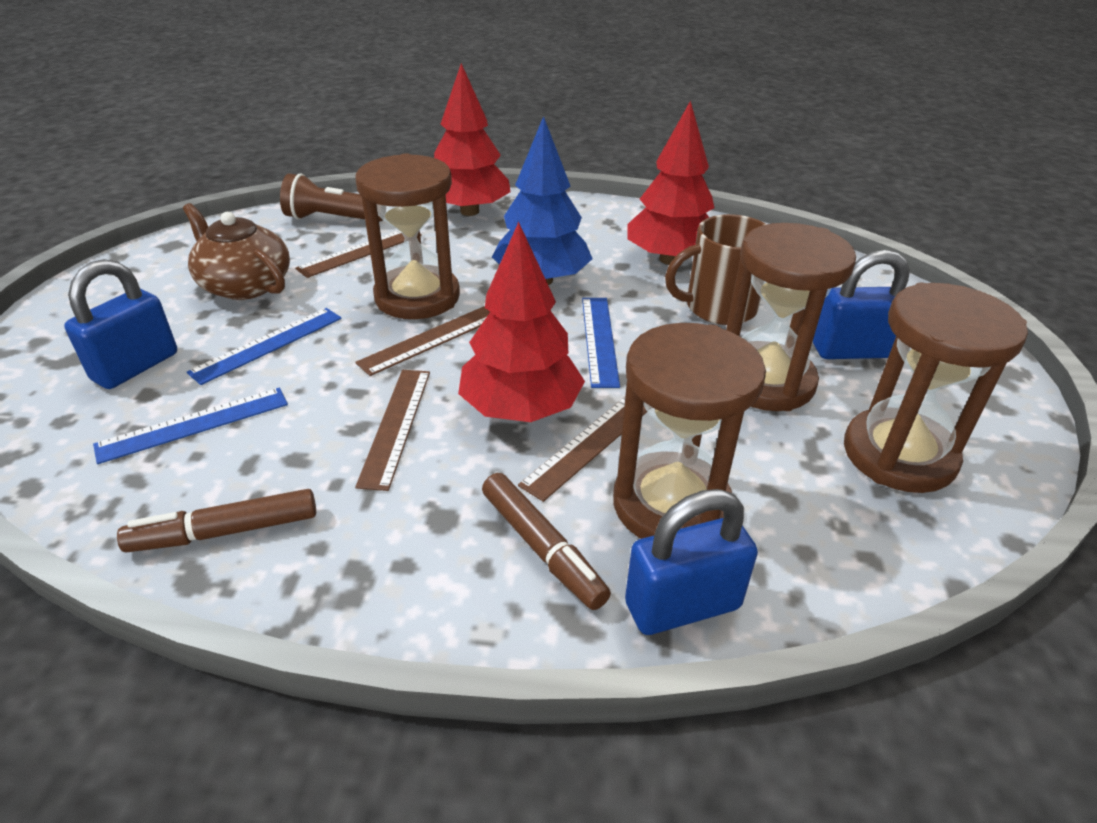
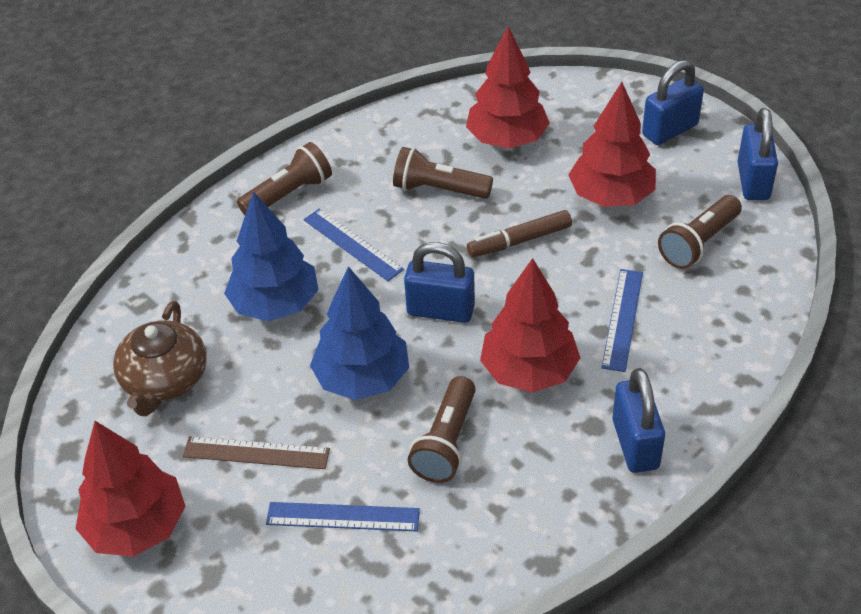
blue padlock: 3 -> 4
blue tree: 1 -> 2
brown flashlight: 1 -> 4
brown hourglass: 4 -> 0
brown marker: 2 -> 1
brown mug: 1 -> 0
brown ruler: 4 -> 1
red tree: 3 -> 4

